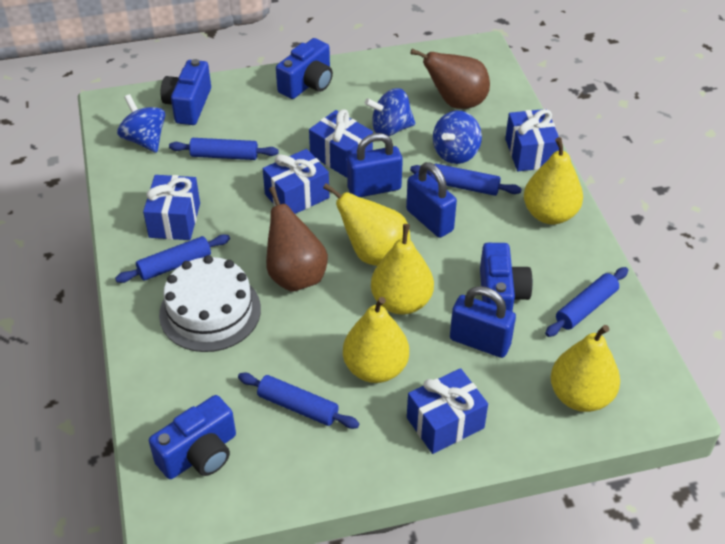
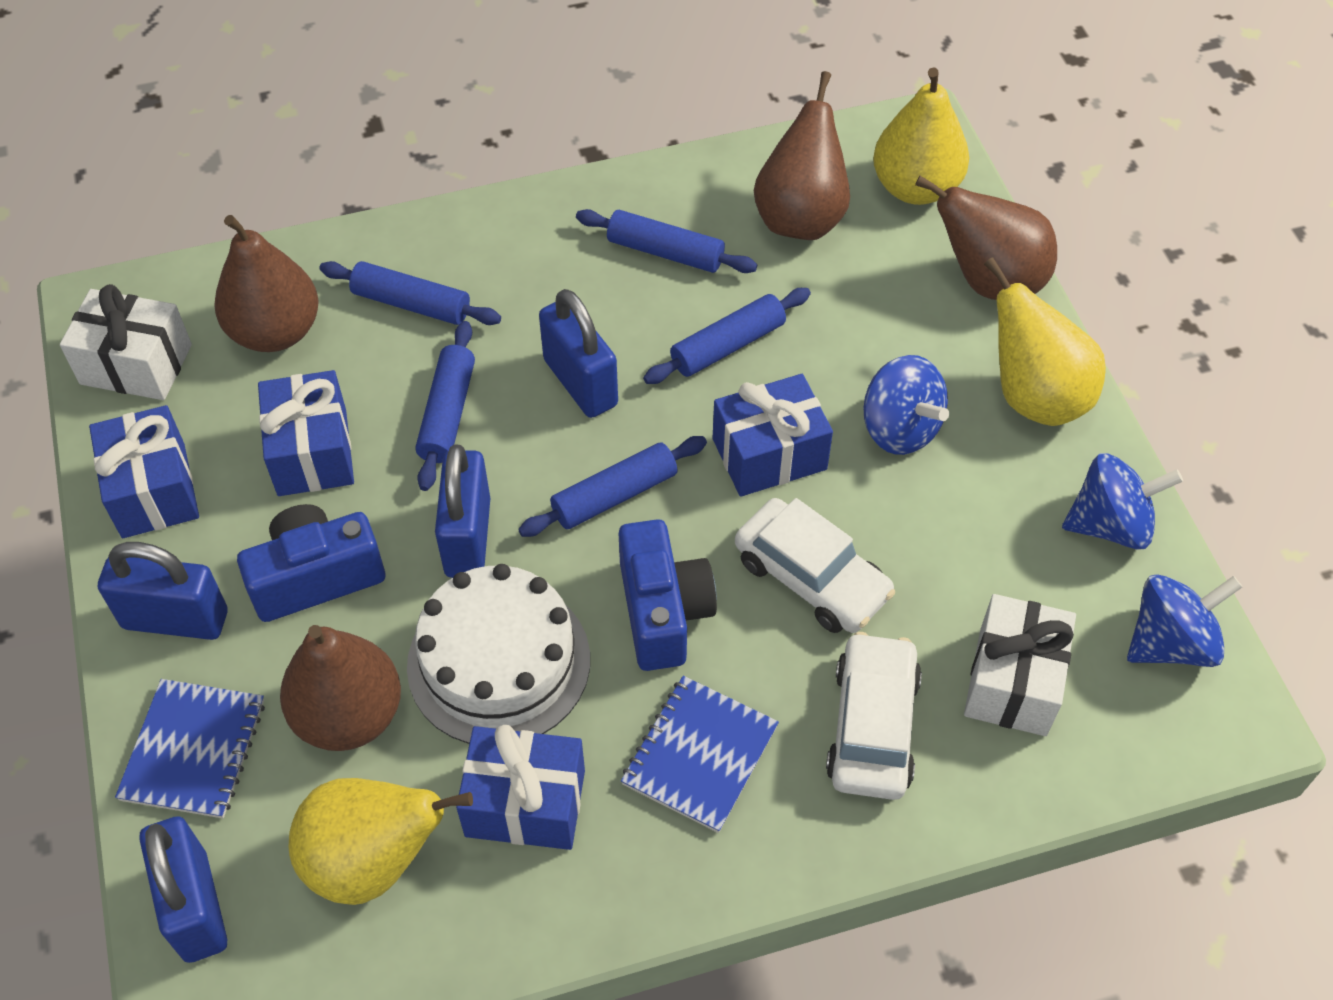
blue camera: 4 -> 2
blue gift: 5 -> 4
blue notebook: 0 -> 2
blue padlock: 3 -> 4
brown pear: 2 -> 4
white car: 0 -> 2
white gift: 0 -> 2
yellow pear: 5 -> 3

